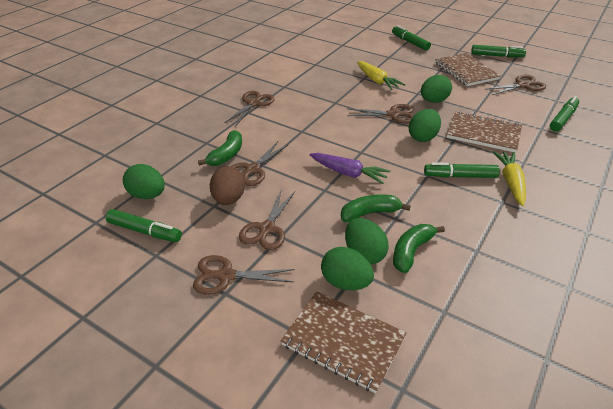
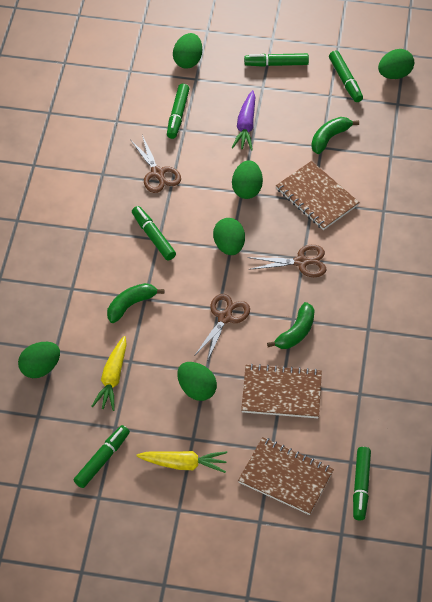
brown egg: 1 -> 0
brown scissors: 6 -> 3
green egg: 5 -> 6
green marker: 5 -> 6

